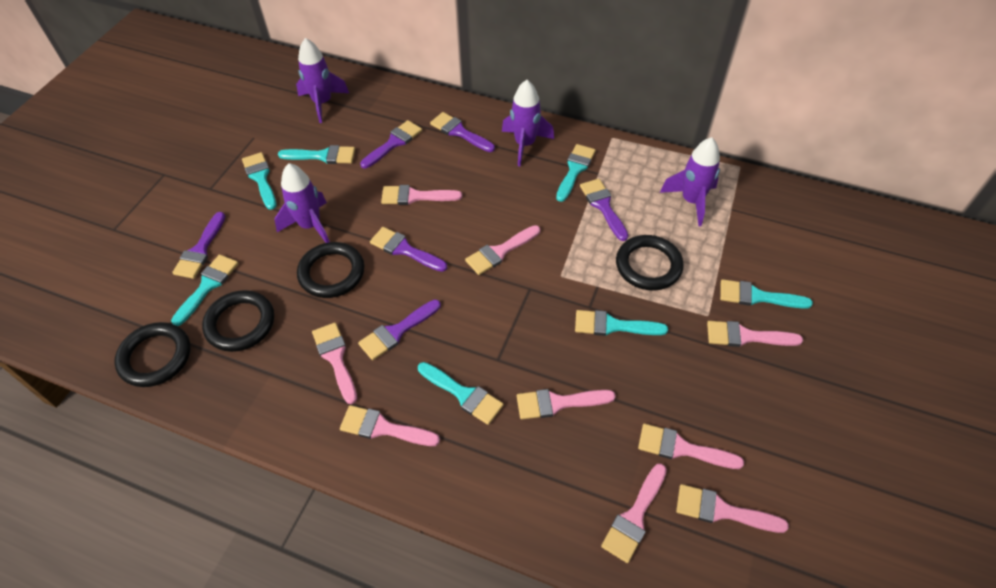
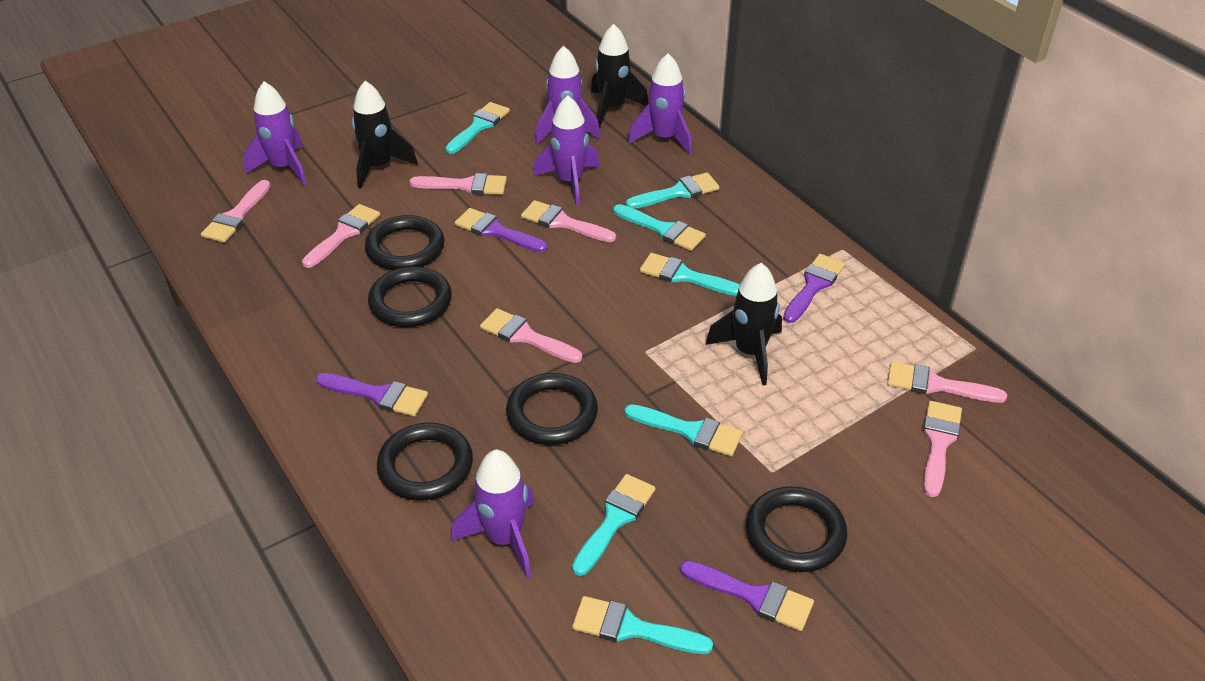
black ring: 4 -> 5
black rocket: 0 -> 3
pink brush: 9 -> 7
purple brush: 6 -> 4
purple rocket: 4 -> 5

